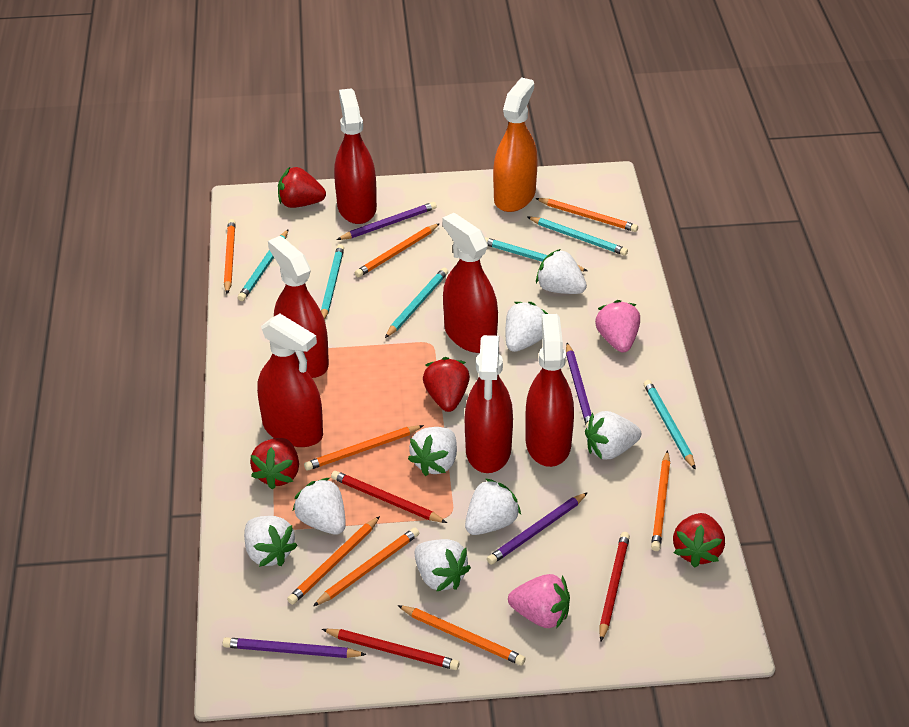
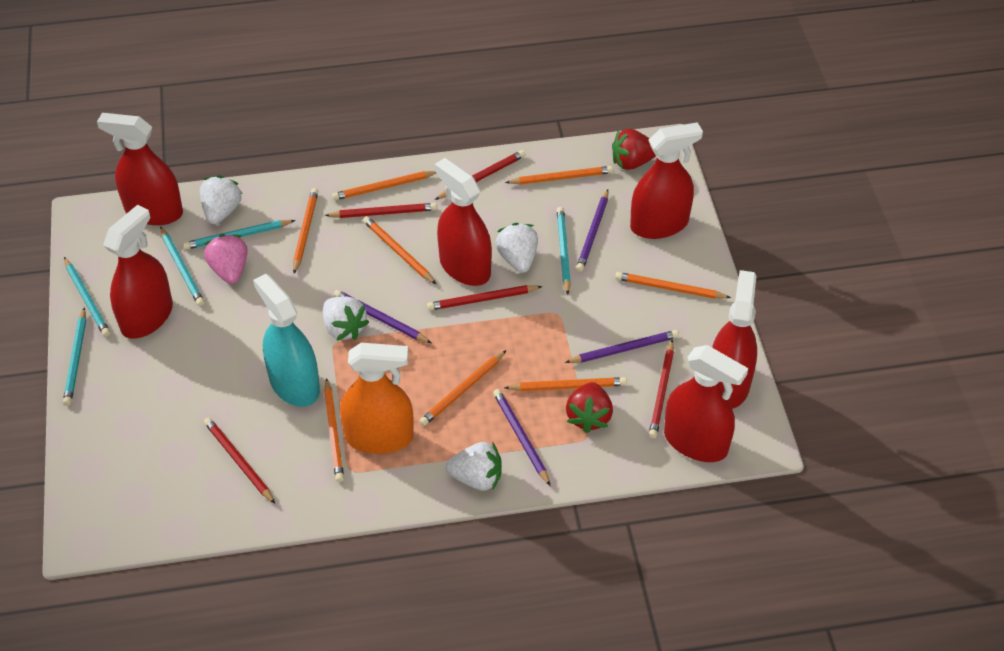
pink strawberry: 2 -> 1
red pencil: 3 -> 5
red strawberry: 4 -> 2
turquoise pencil: 6 -> 5
turquoise spray bottle: 0 -> 1
white strawberry: 8 -> 4

